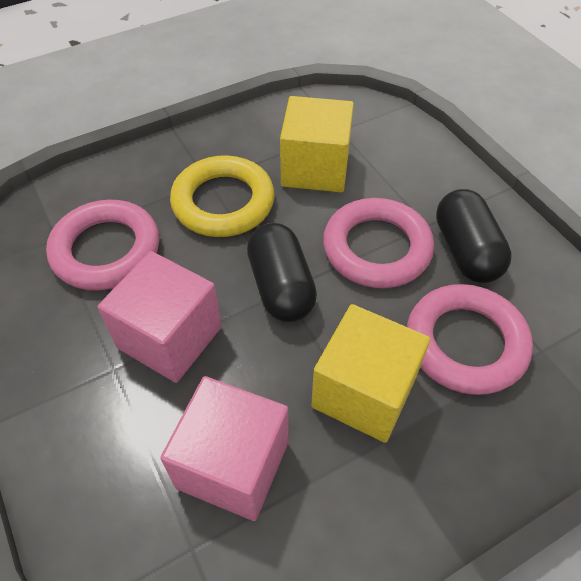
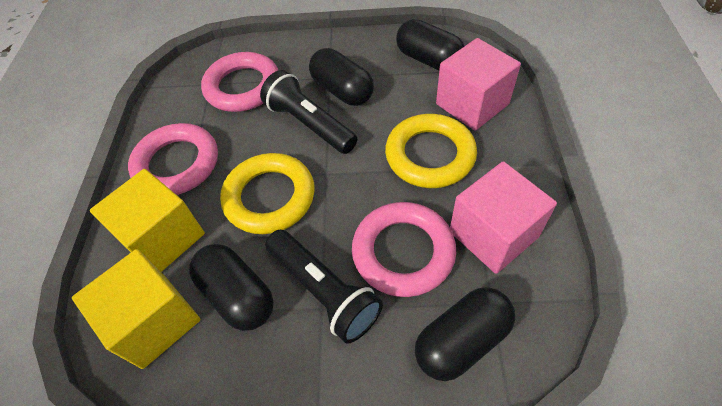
black capsule: 2 -> 4
black flashlight: 0 -> 2
yellow ring: 1 -> 2

